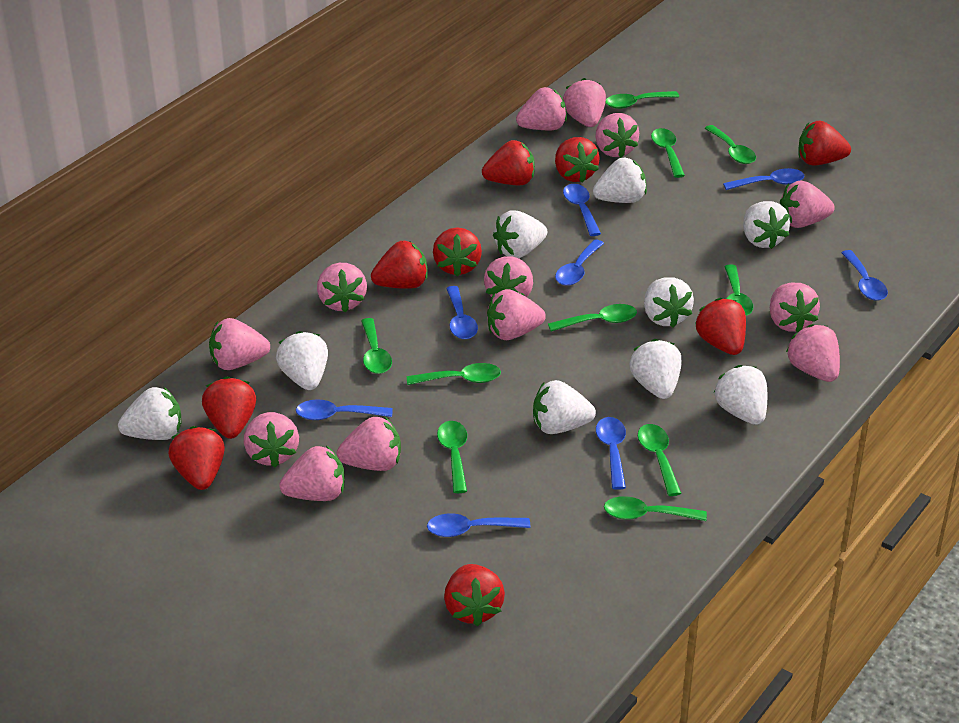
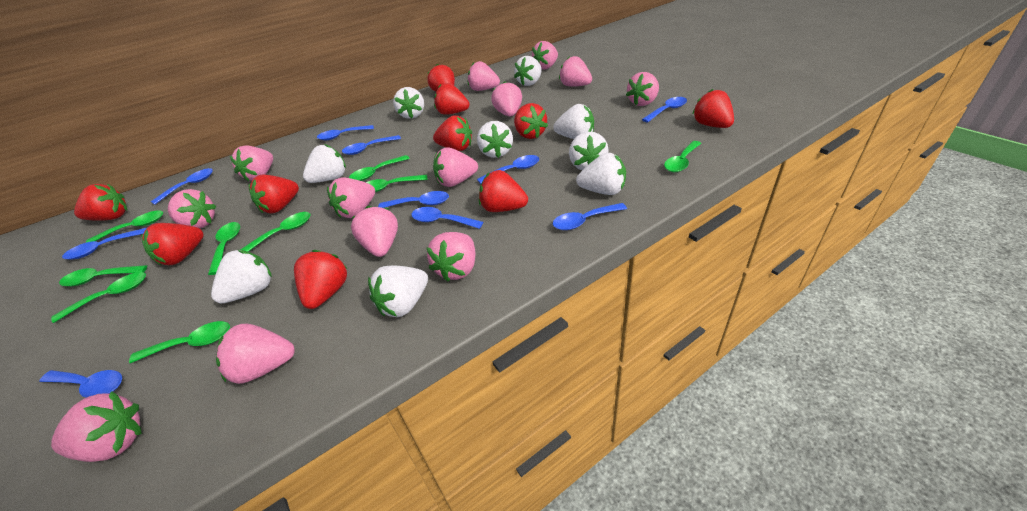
blue spoon: 8 -> 10
green spoon: 10 -> 9
red strawberry: 9 -> 10

